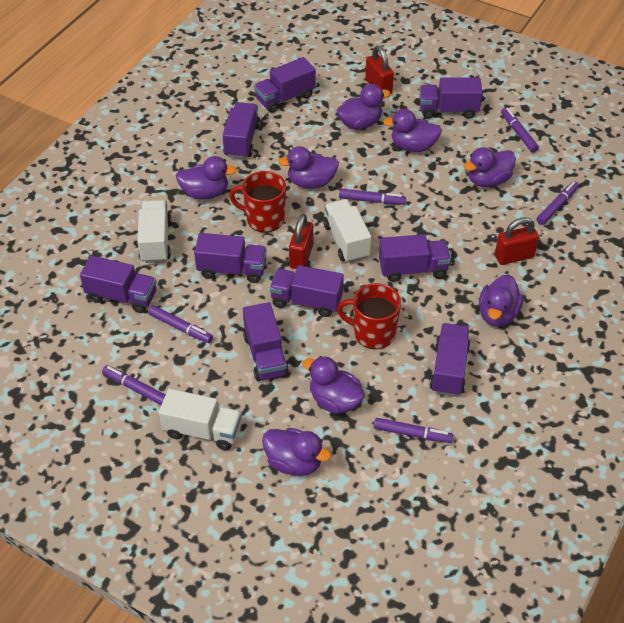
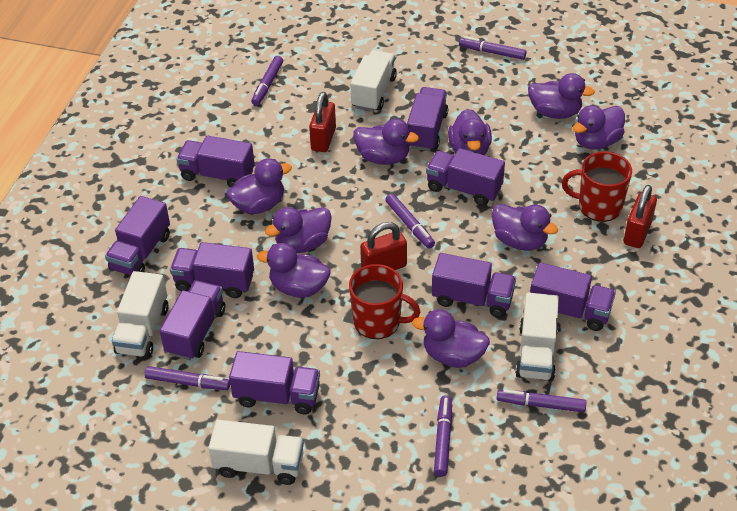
purple duck: 8 -> 9
white truck: 3 -> 4

